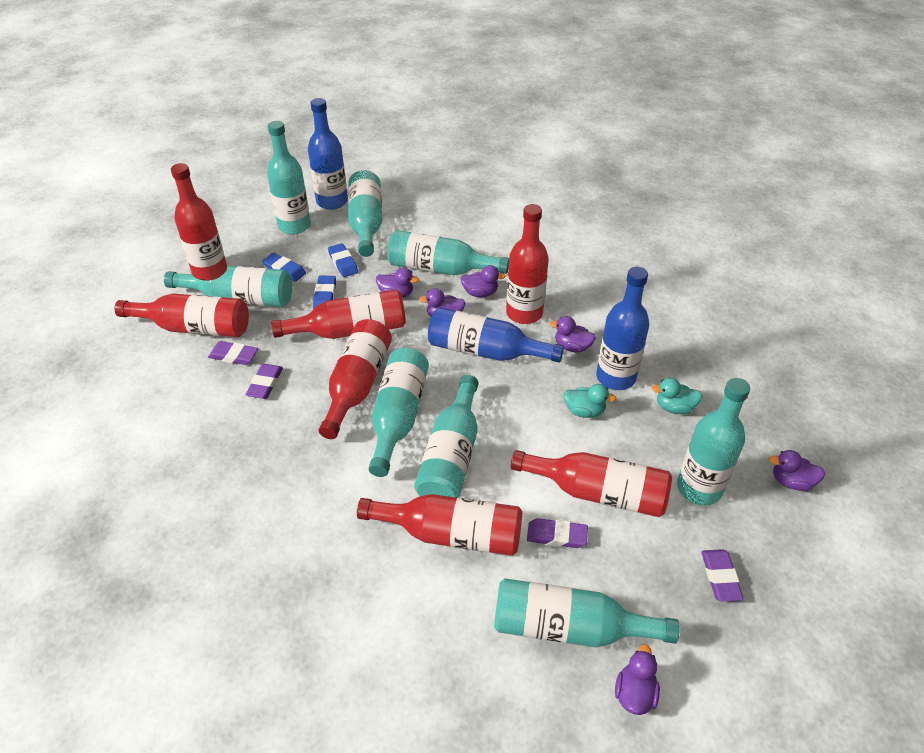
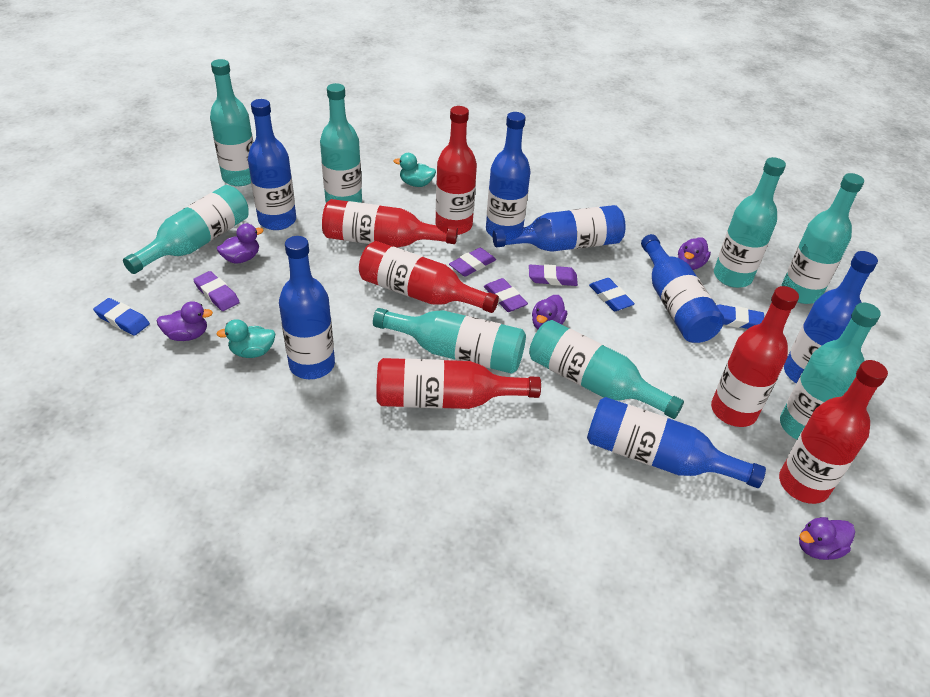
blue bottle: 3 -> 7
purple duck: 6 -> 5
red bottle: 7 -> 6

